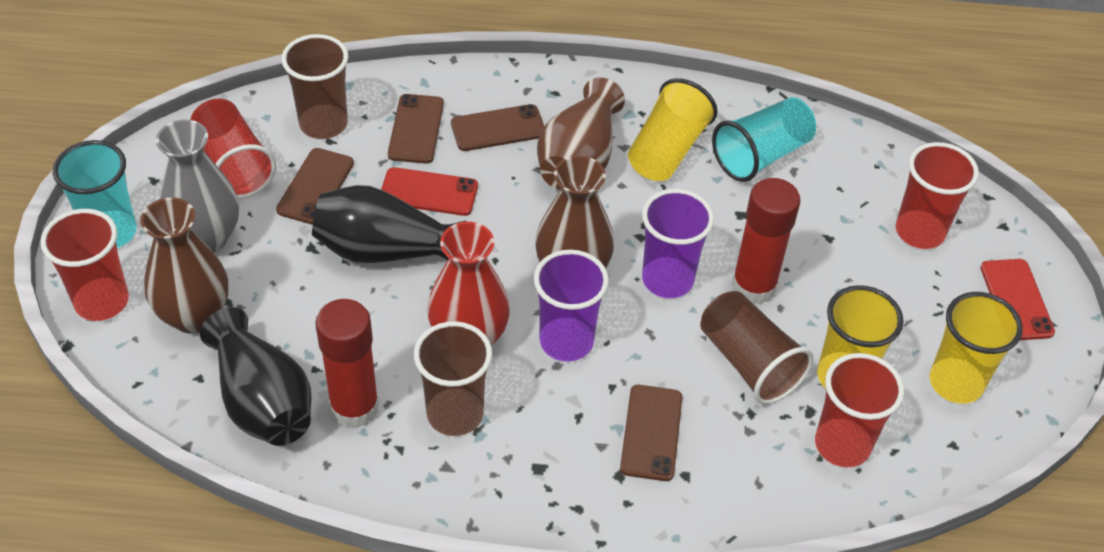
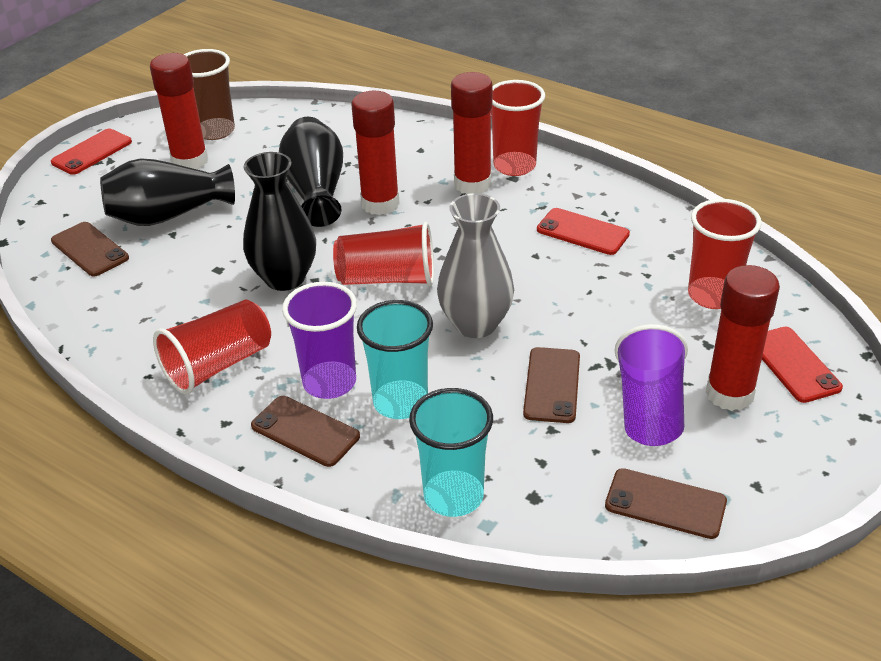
black vase: 2 -> 3
brown cup: 3 -> 1
brown vase: 3 -> 0
red glue stick: 2 -> 4
red phone: 2 -> 3
red vase: 1 -> 0
yellow cup: 3 -> 0

